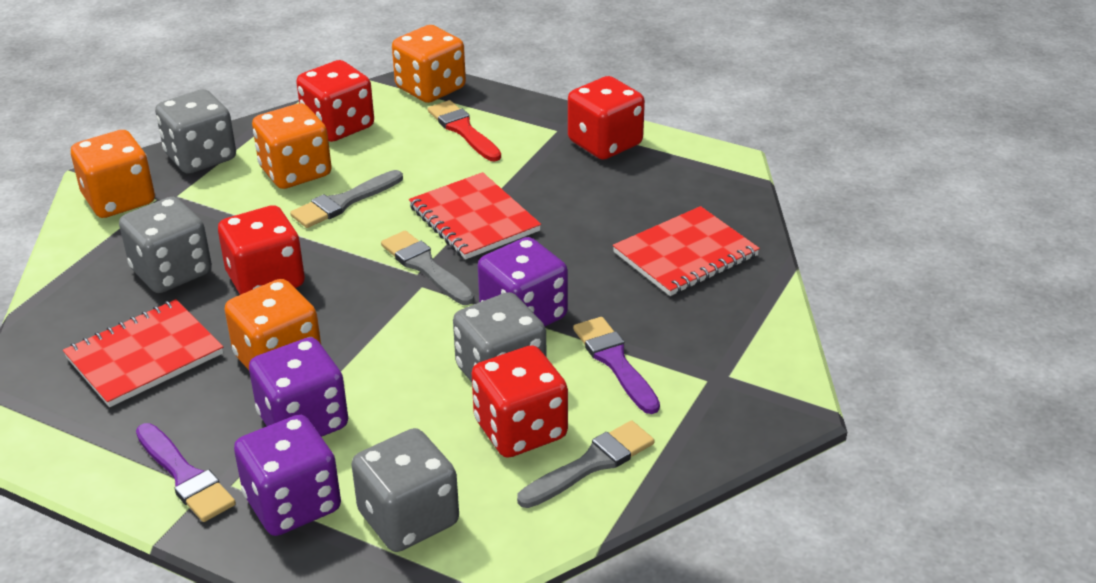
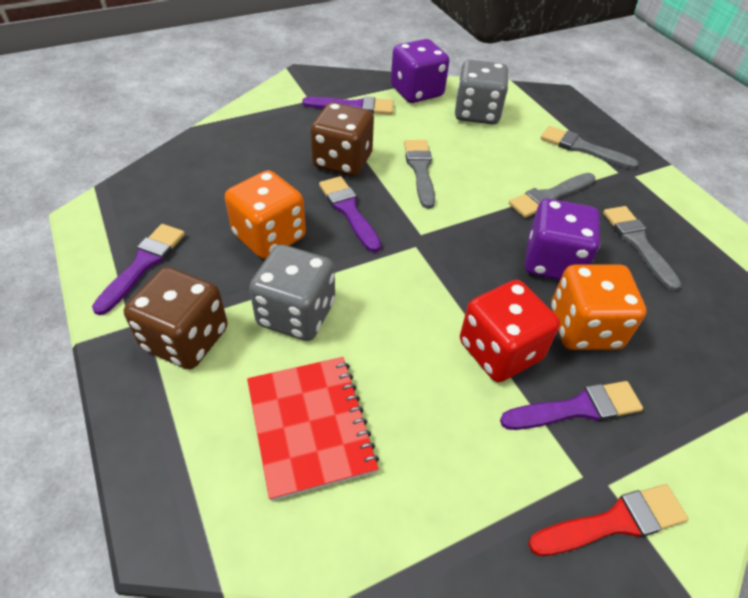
brown dice: 0 -> 2
grey brush: 3 -> 4
grey dice: 4 -> 2
orange dice: 4 -> 2
purple brush: 2 -> 4
purple dice: 3 -> 2
red dice: 4 -> 1
red notebook: 3 -> 1

